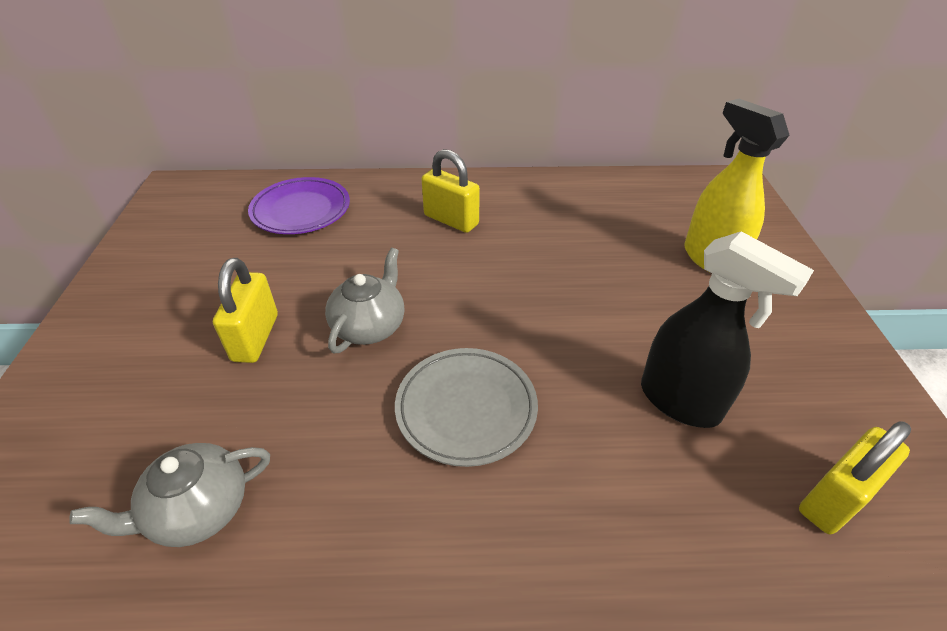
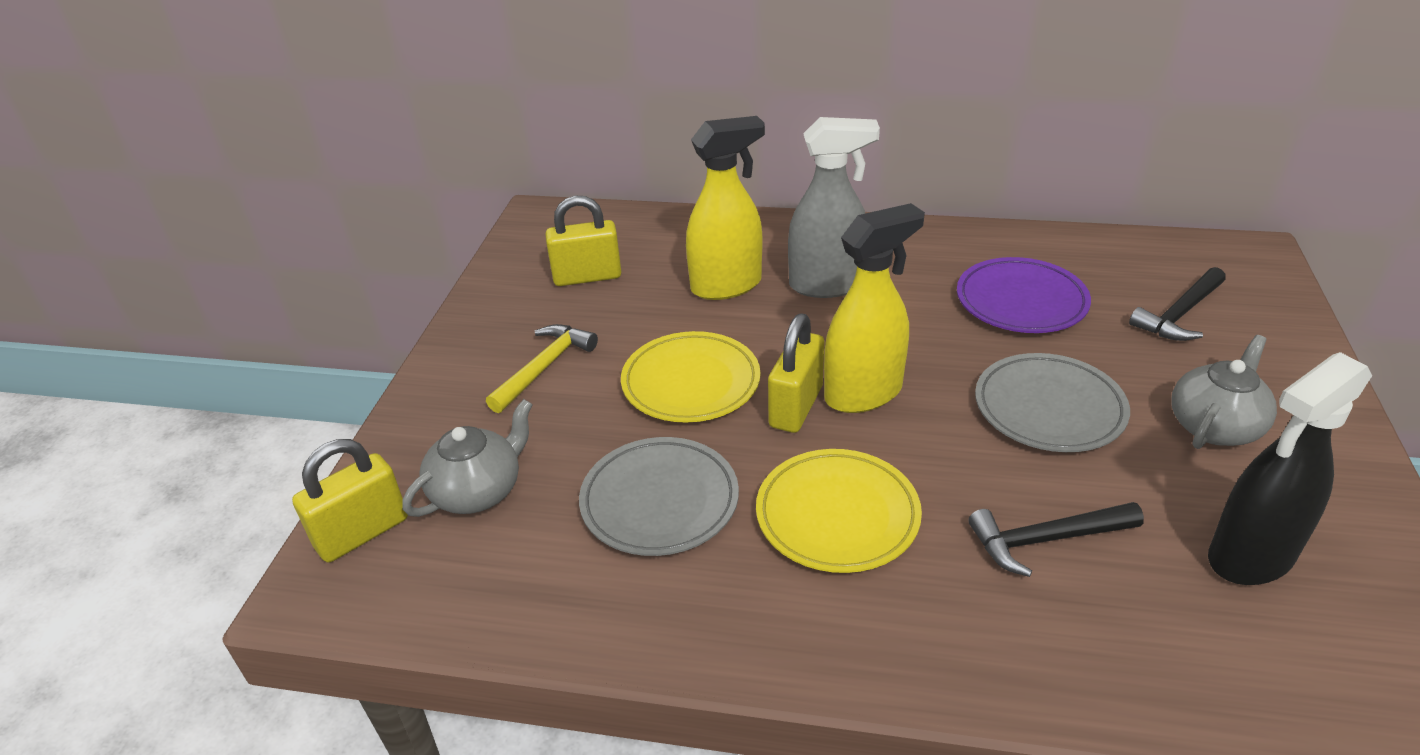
black hammer: 0 -> 2
grey plate: 1 -> 2
grey spray bottle: 0 -> 1
yellow hammer: 0 -> 1
yellow plate: 0 -> 2
yellow spray bottle: 1 -> 2

